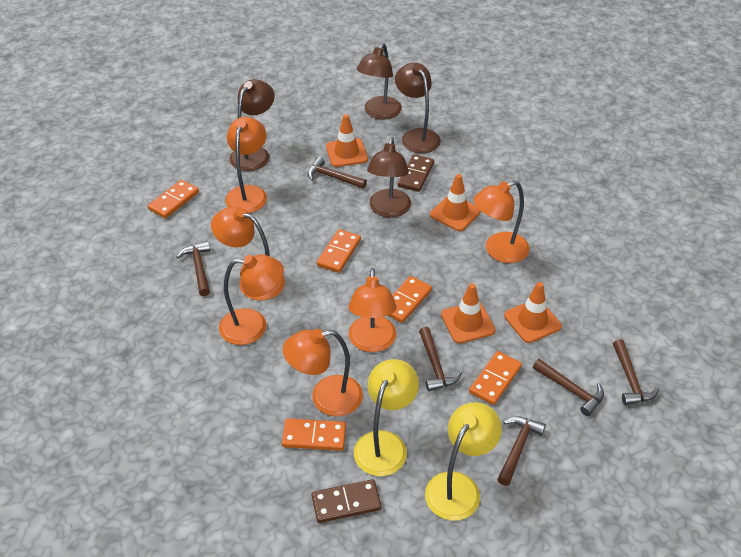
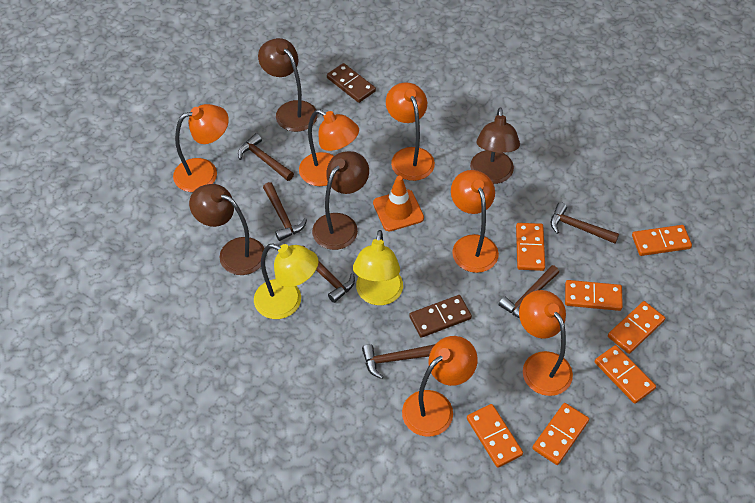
orange domino: 5 -> 7
orange traffic cone: 4 -> 1

